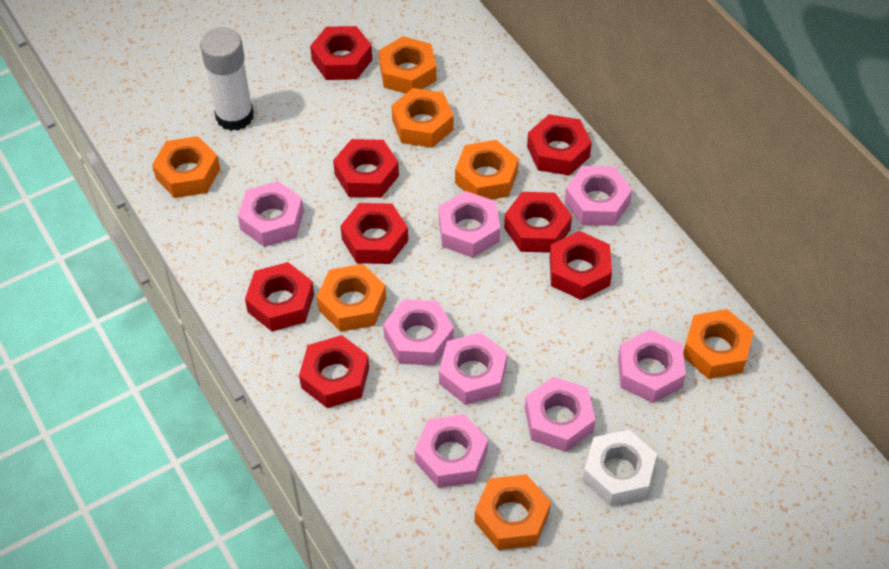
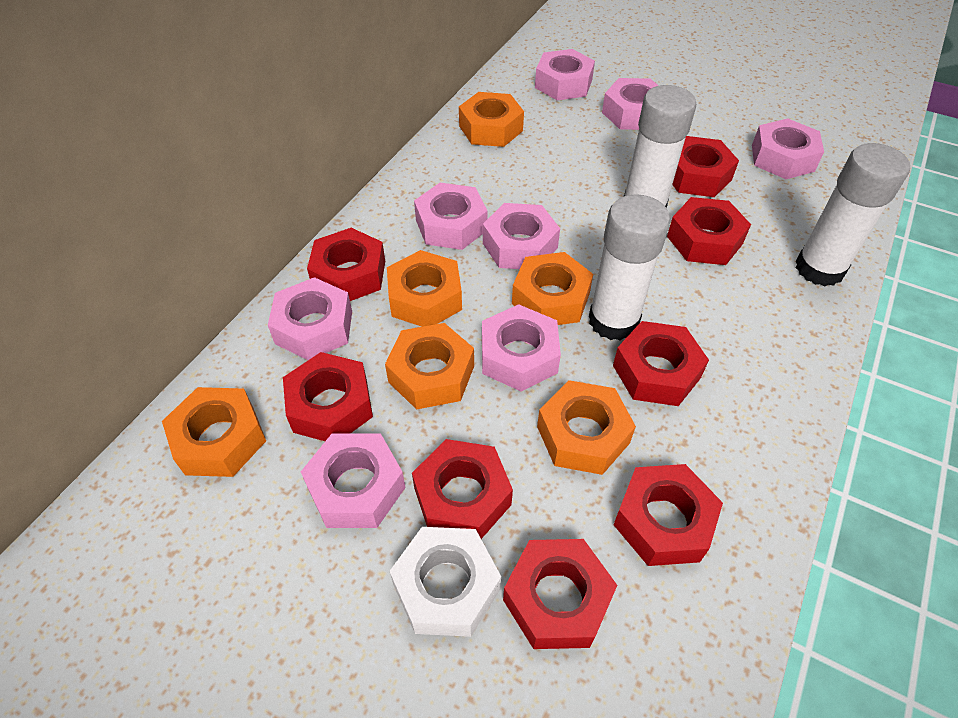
orange nut: 7 -> 6
white glue stick: 1 -> 3

